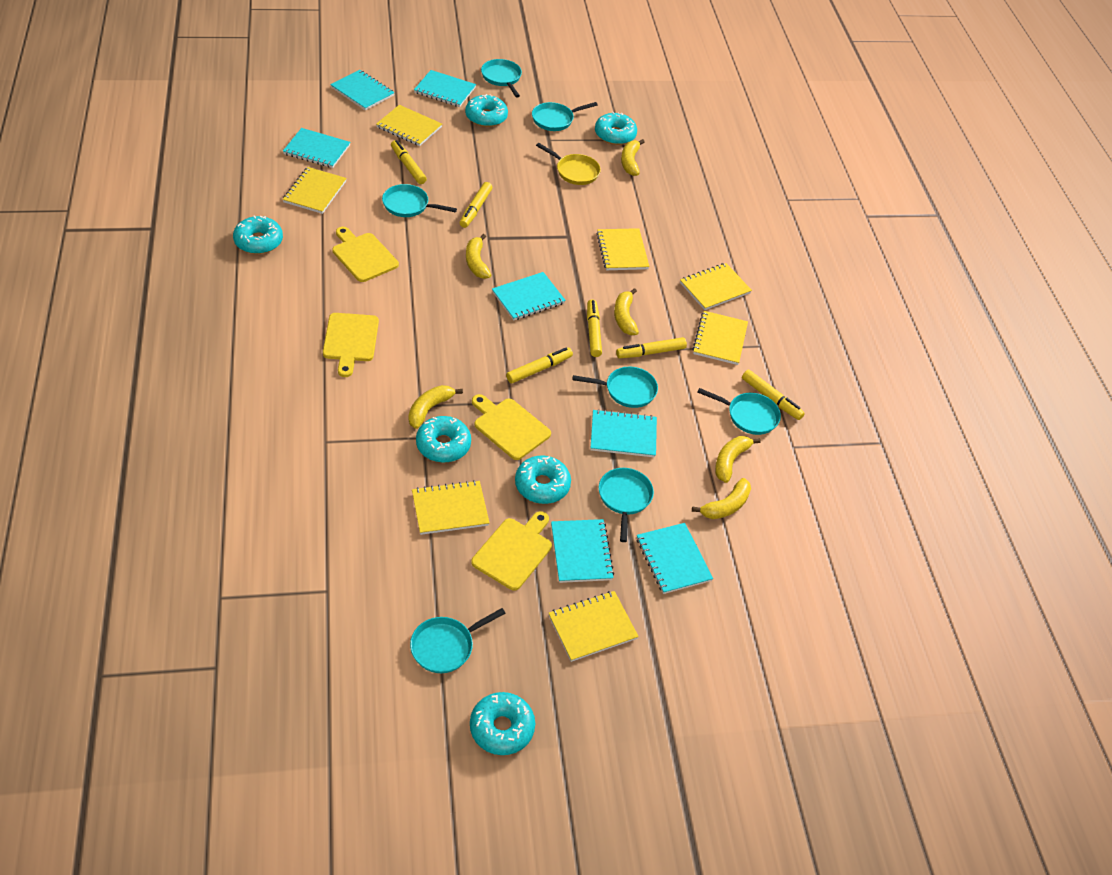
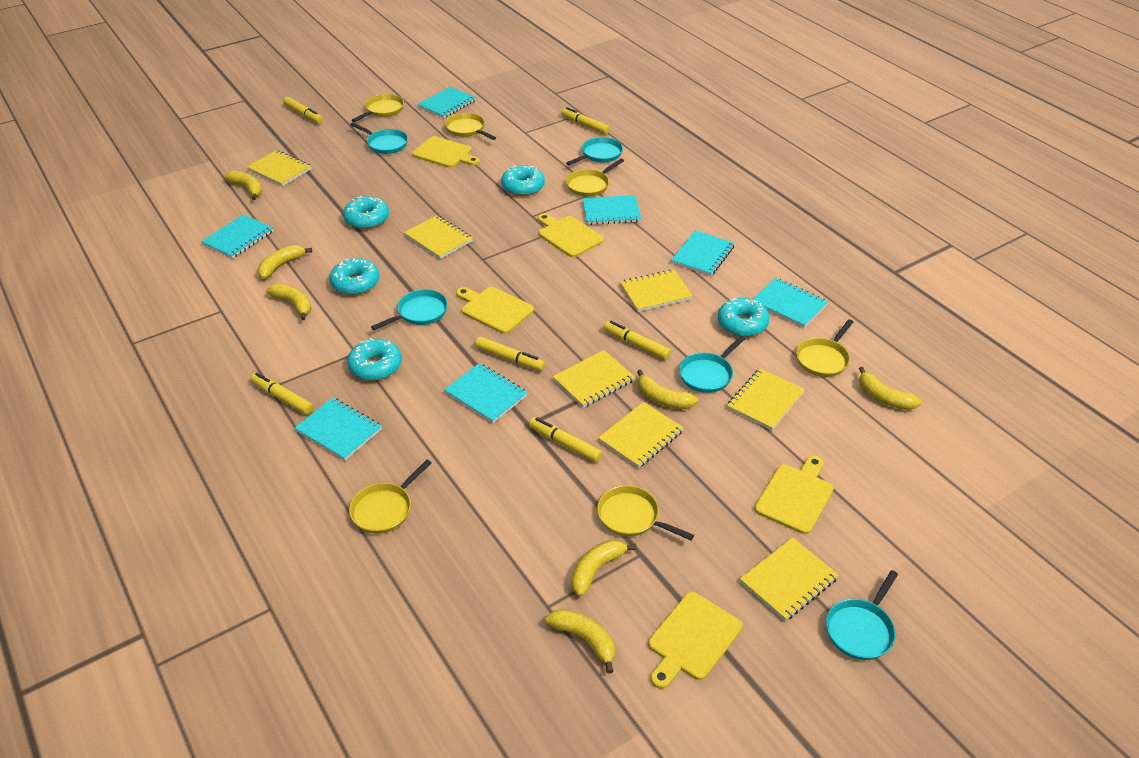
turquoise donut: 6 -> 5
turquoise pan: 7 -> 5
yellow banana: 6 -> 7
yellow cutting board: 4 -> 5
yellow pan: 1 -> 6

